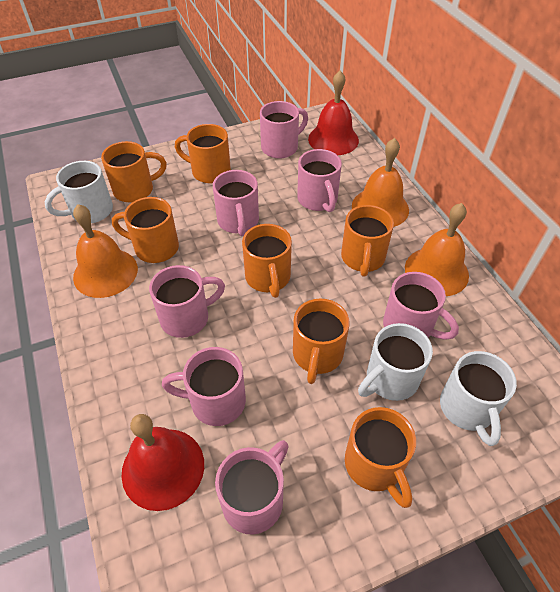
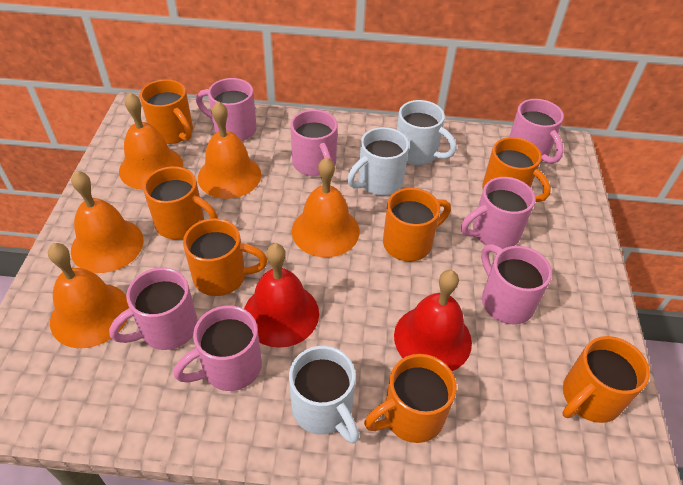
orange bell: 3 -> 5

